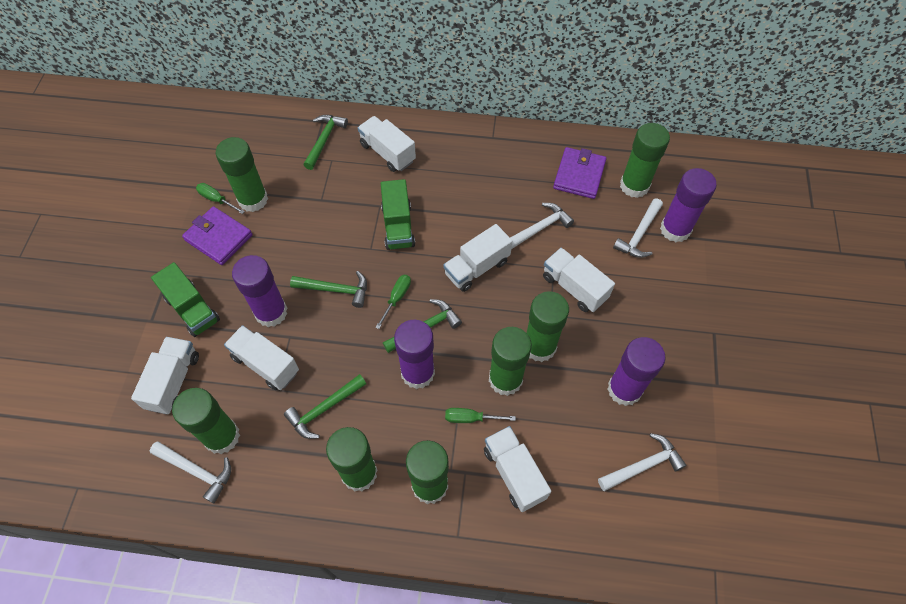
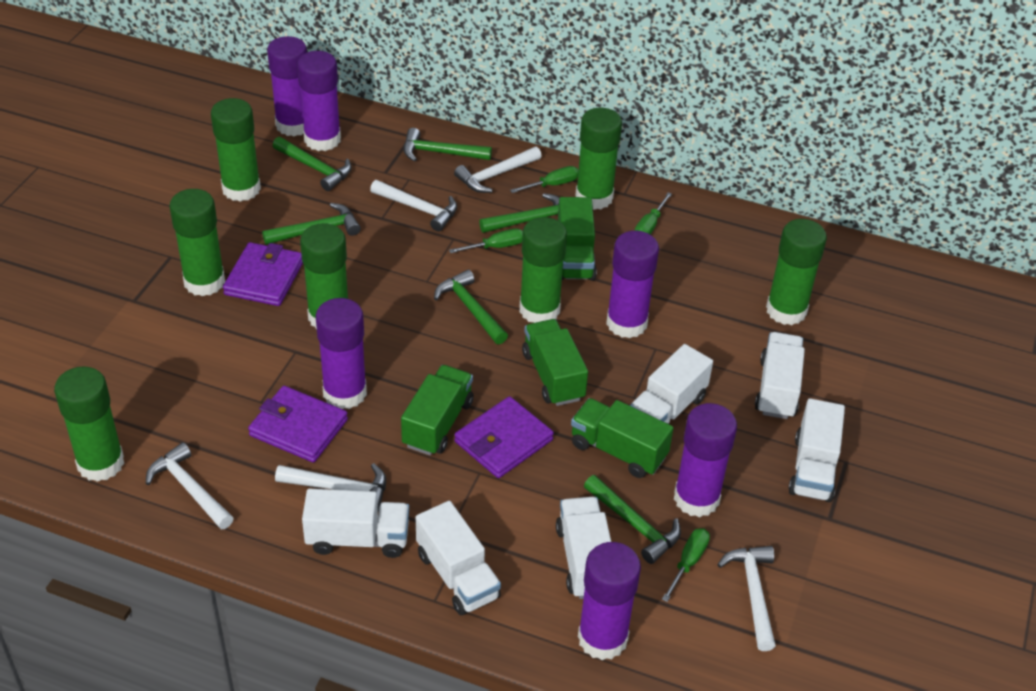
green hammer: 4 -> 6
green screwdriver: 3 -> 4
green truck: 2 -> 4
purple glue stick: 4 -> 6
purple wallet: 2 -> 3
white hammer: 4 -> 5

